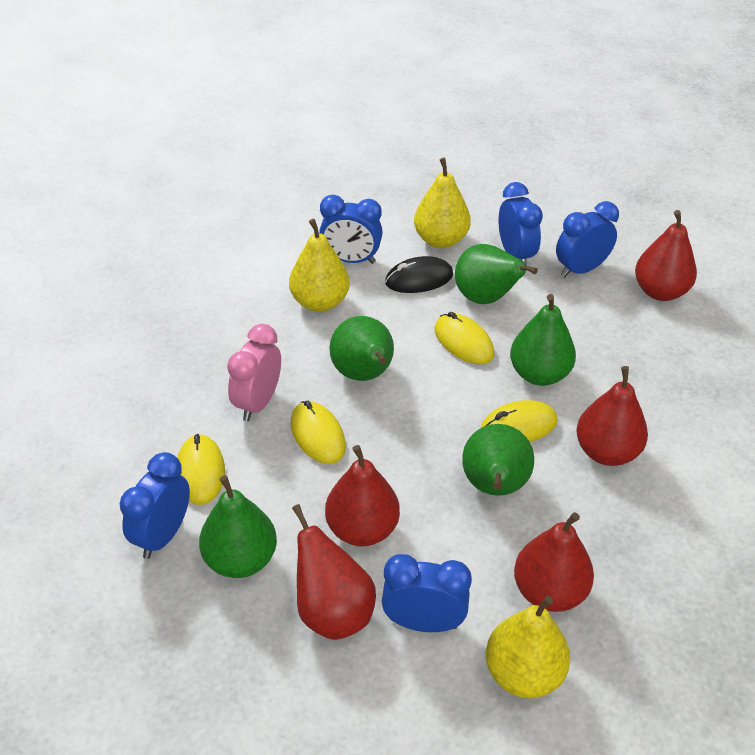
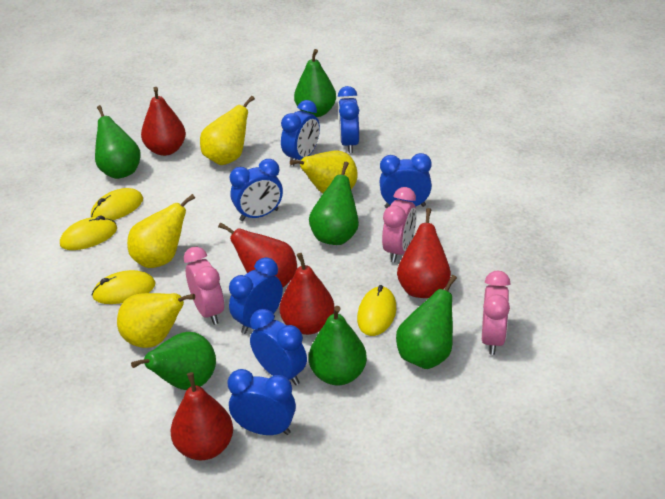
black mouse: 1 -> 0
blue clock: 5 -> 7
green pear: 5 -> 6
pink clock: 1 -> 3
yellow pear: 3 -> 4

